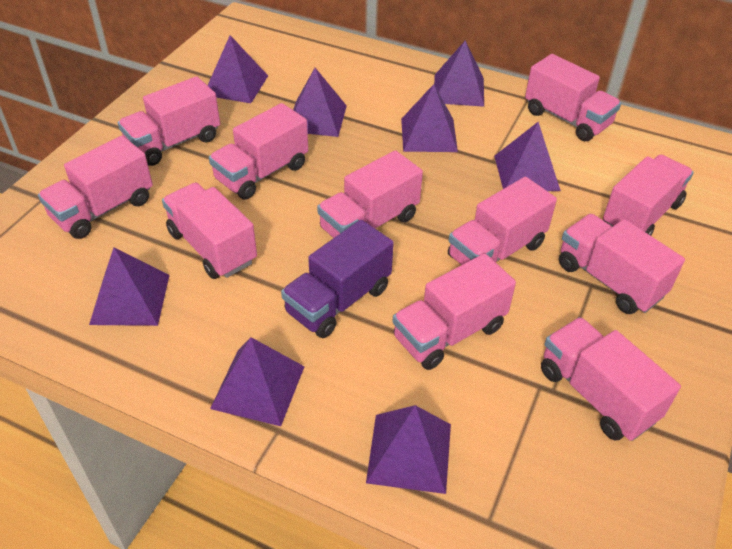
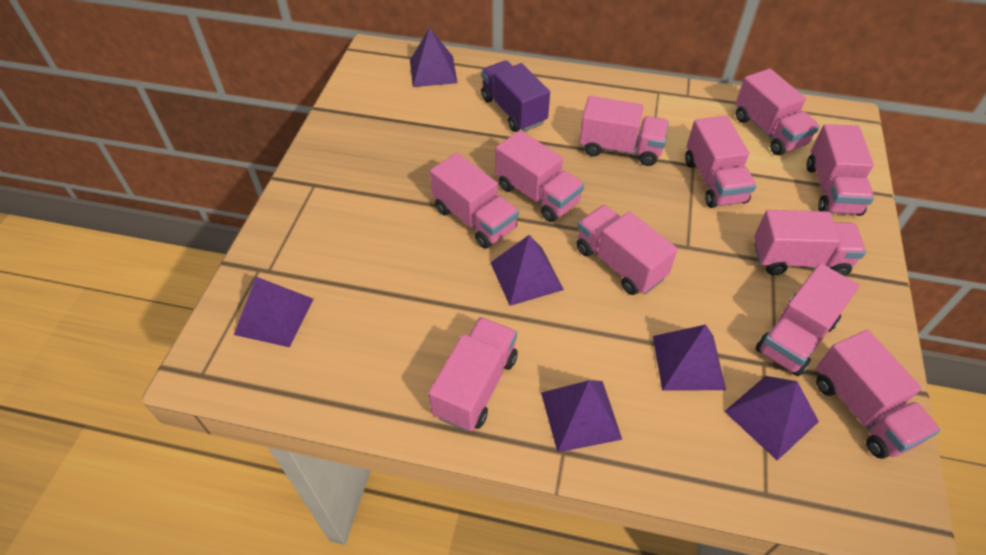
purple pyramid: 8 -> 6

